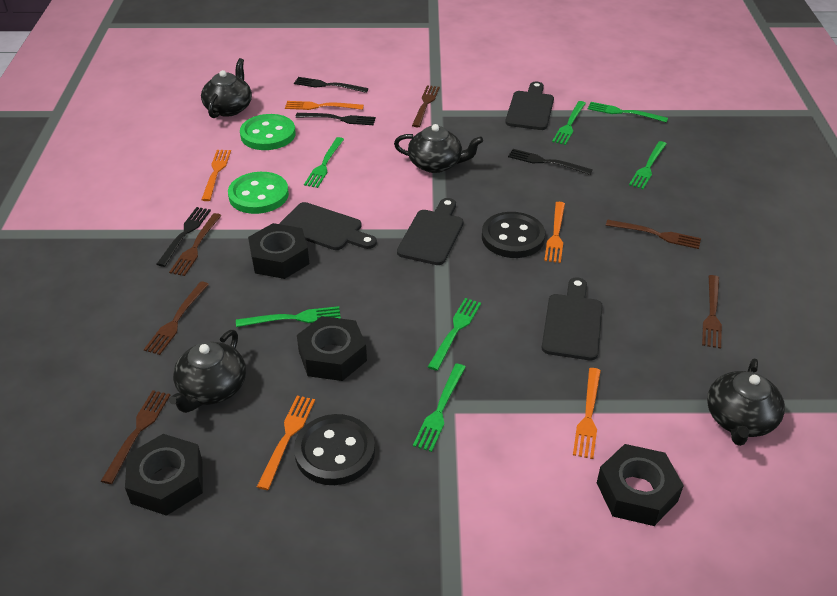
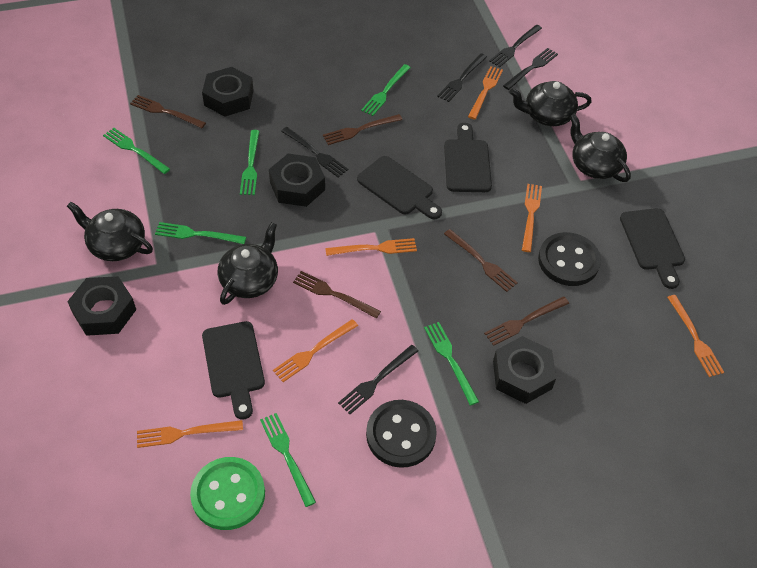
black fork: 4 -> 5
brown fork: 6 -> 5
green button: 2 -> 1
green fork: 7 -> 6
orange fork: 5 -> 6

